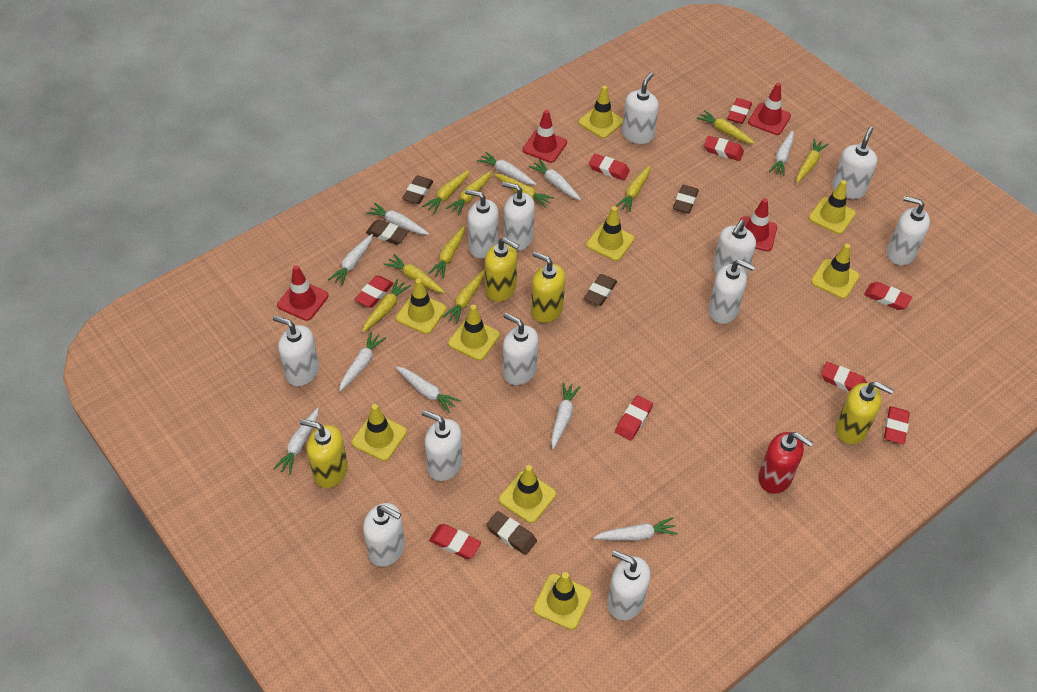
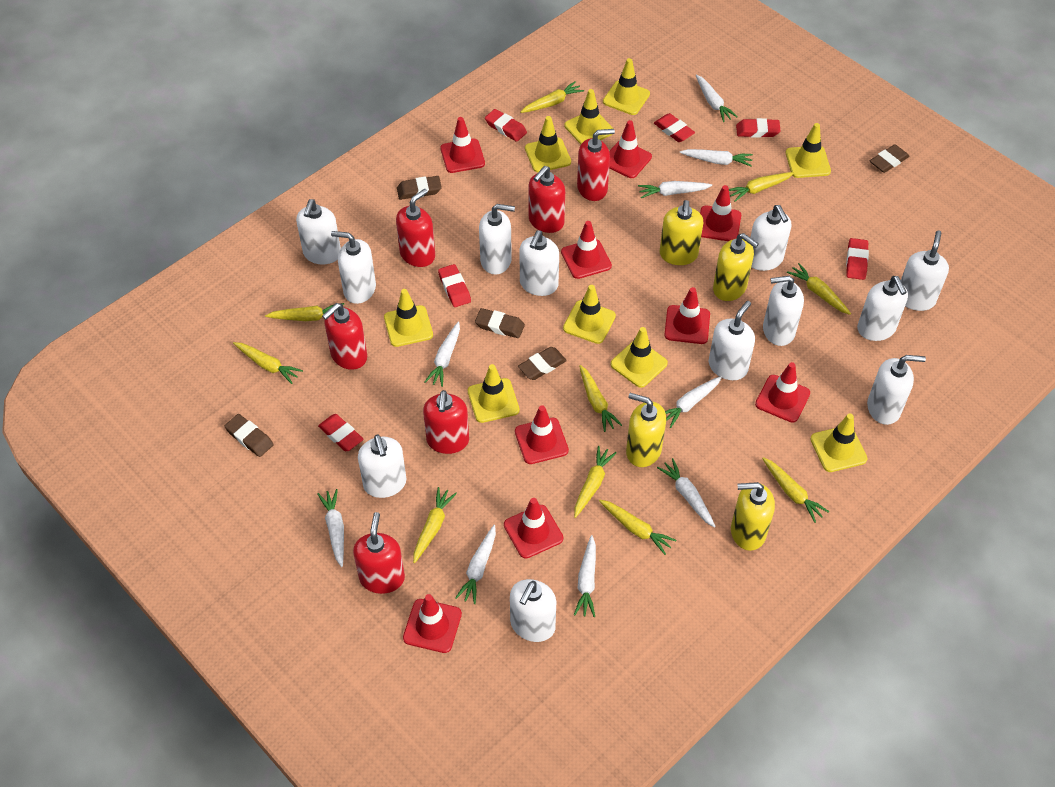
red eraser: 9 -> 6
red soap dispenser: 1 -> 6
red traffic cone: 4 -> 9
white carrot: 10 -> 9

